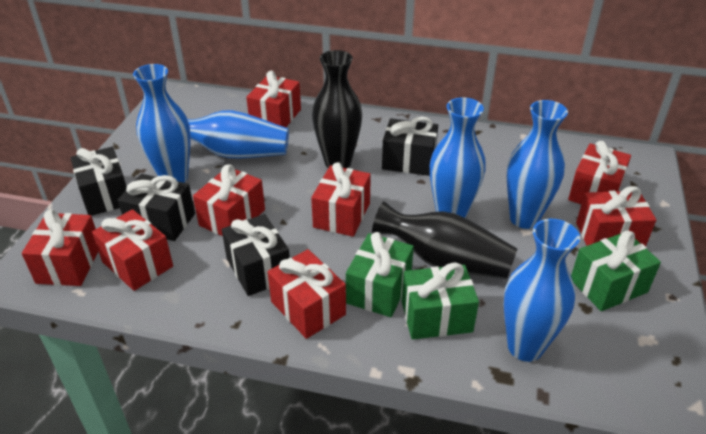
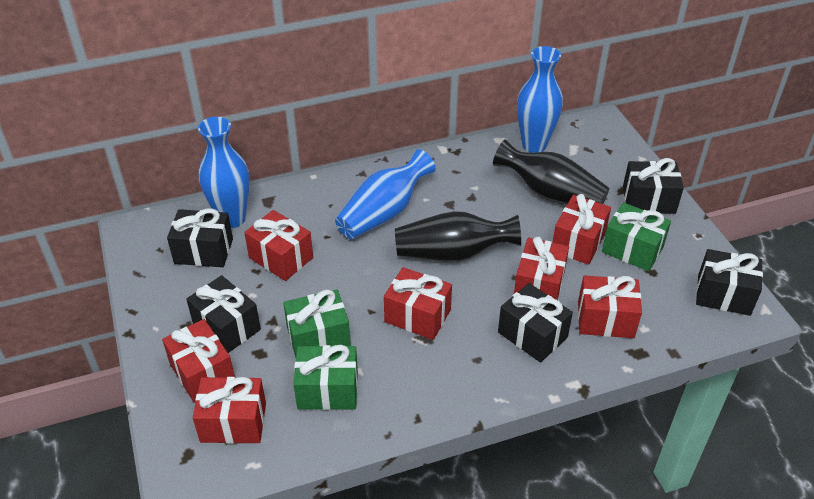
black gift: 4 -> 5
blue vase: 5 -> 3
red gift: 8 -> 7

